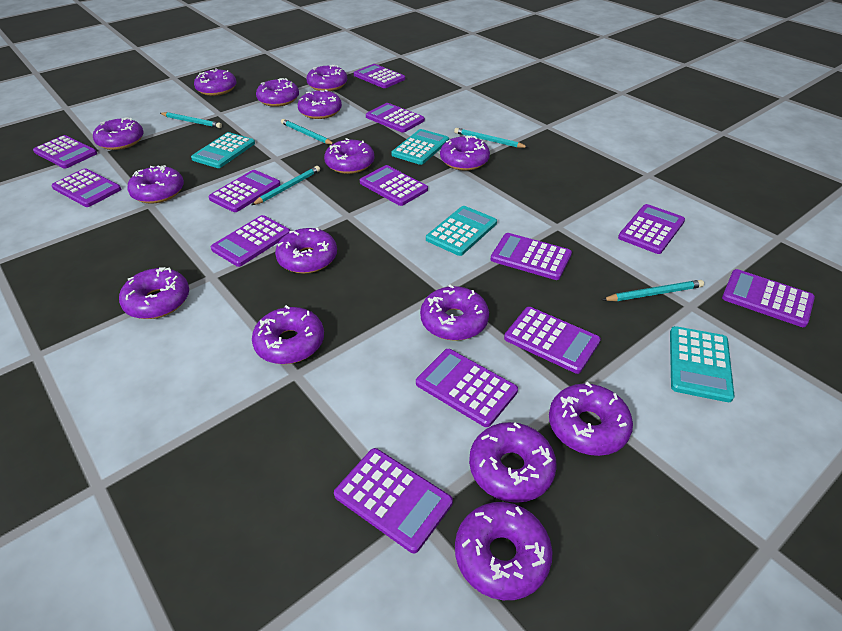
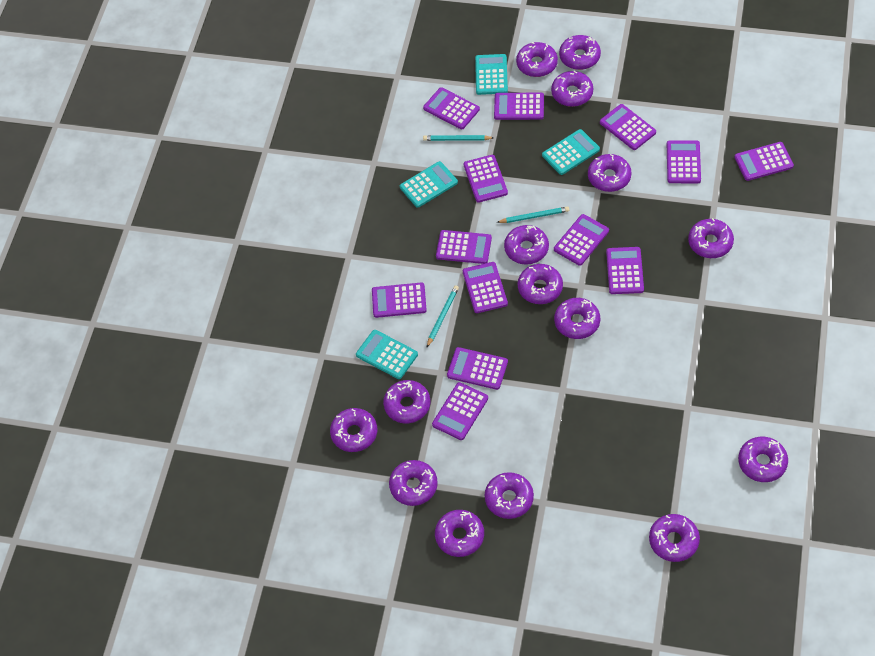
turquoise pencil: 5 -> 3

